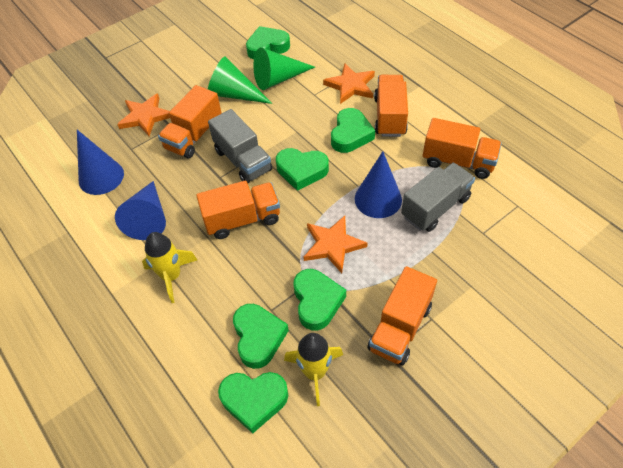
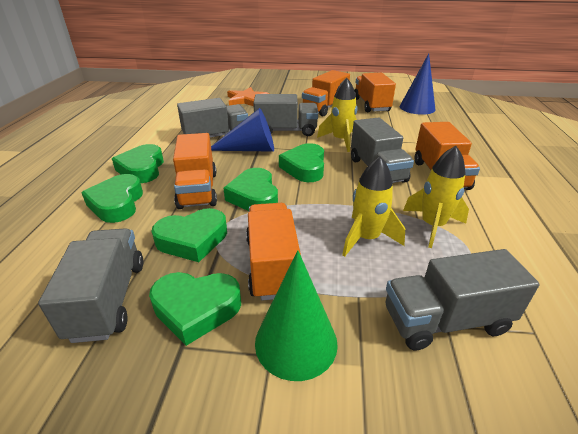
blue cone: 3 -> 2
green cone: 2 -> 1
grey truck: 2 -> 5
orange star: 3 -> 1
yellow rocket: 2 -> 3

